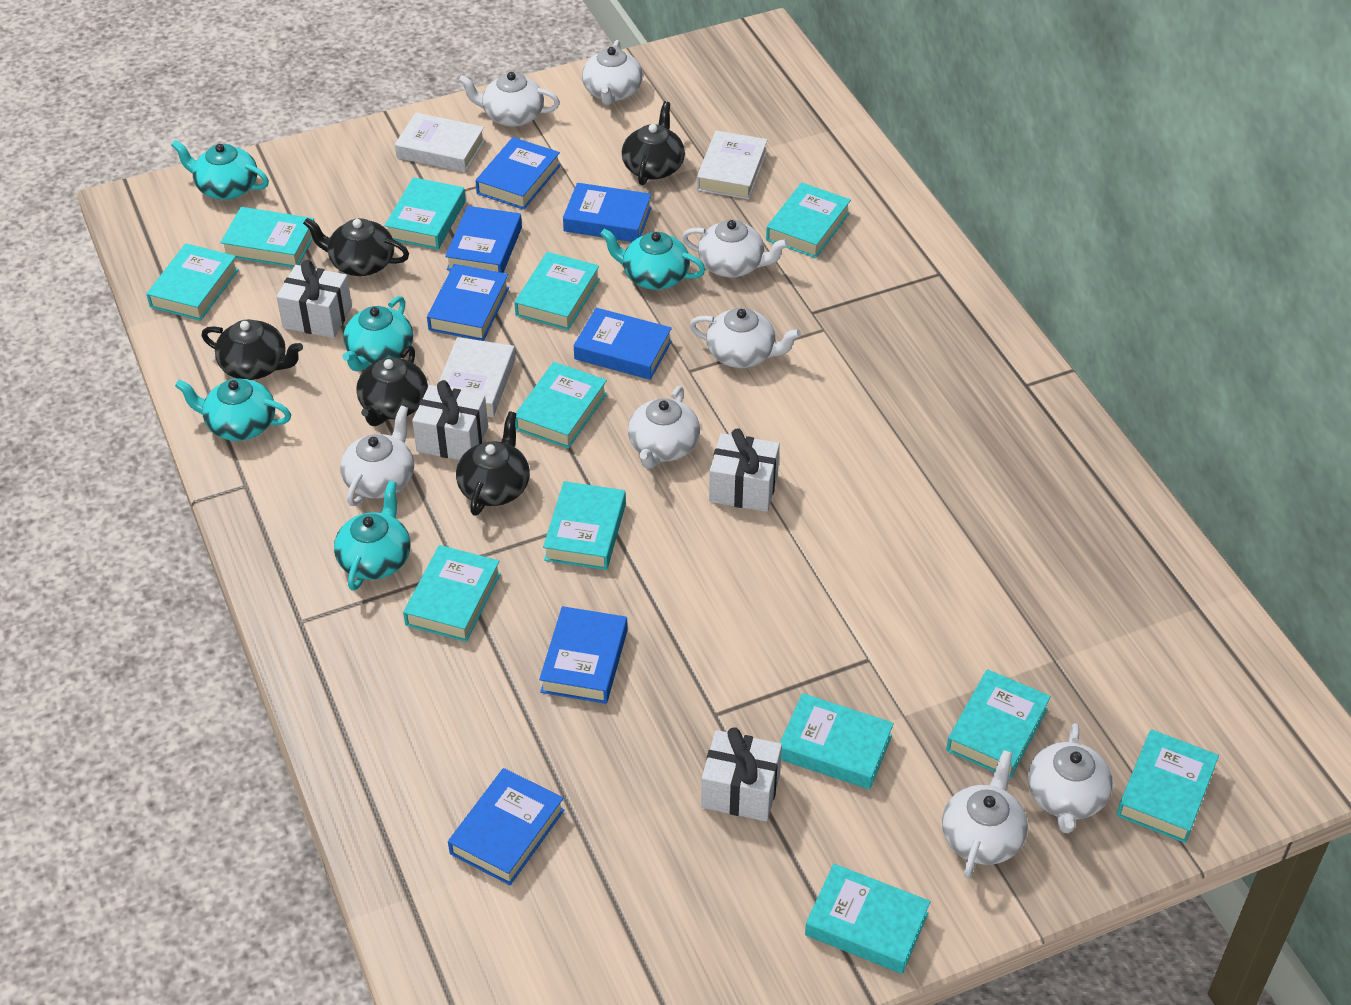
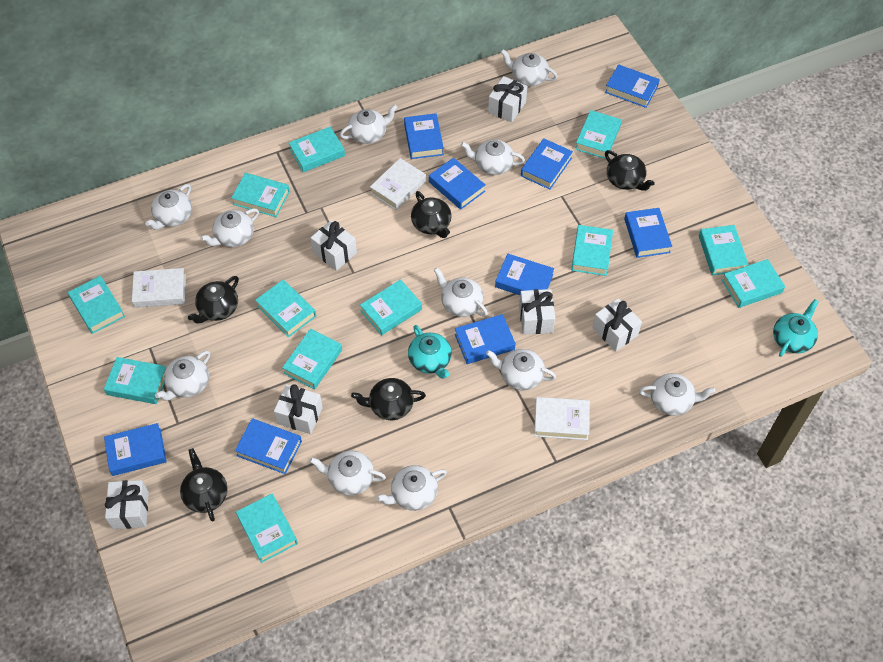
blue book: 7 -> 9
turquoise teapot: 5 -> 2
white gift: 4 -> 6
white teapot: 8 -> 11

